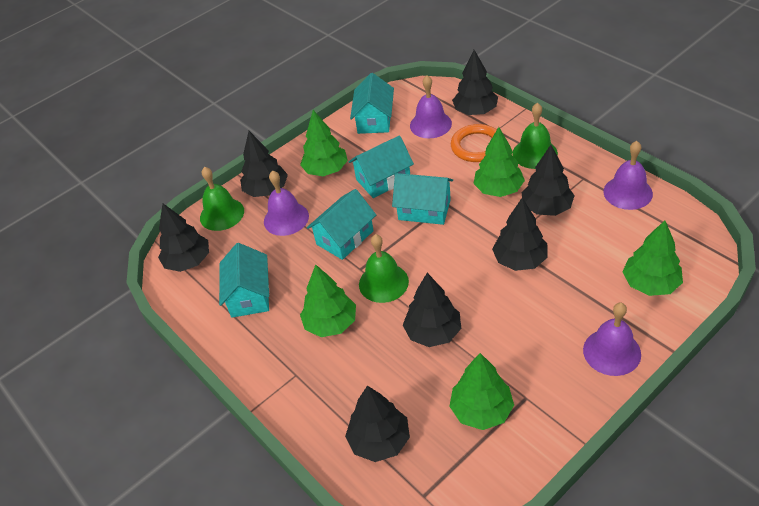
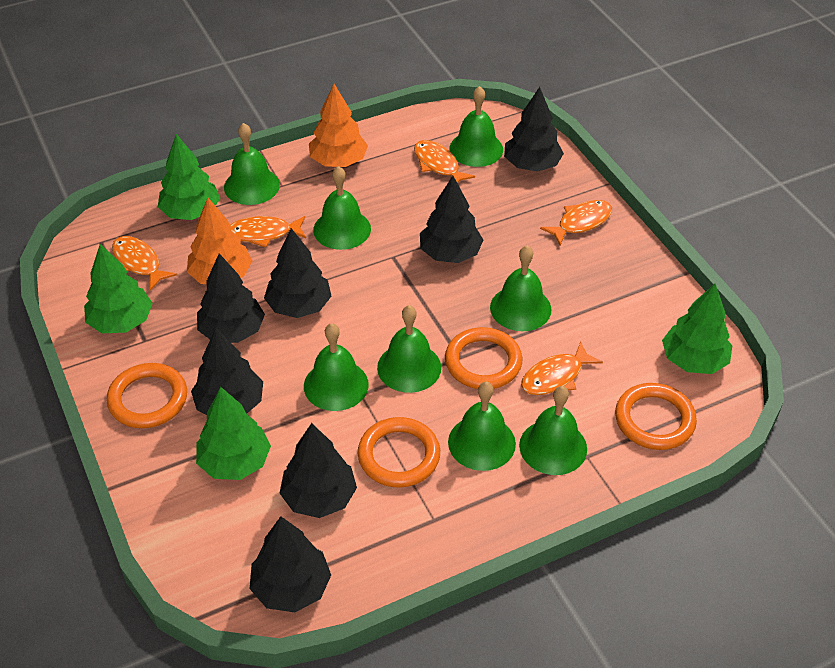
green bell: 3 -> 8
green tree: 5 -> 4
orange fish: 0 -> 5
orange ring: 1 -> 4
orange tree: 0 -> 2
purple bell: 4 -> 0
turquoise house: 5 -> 0

